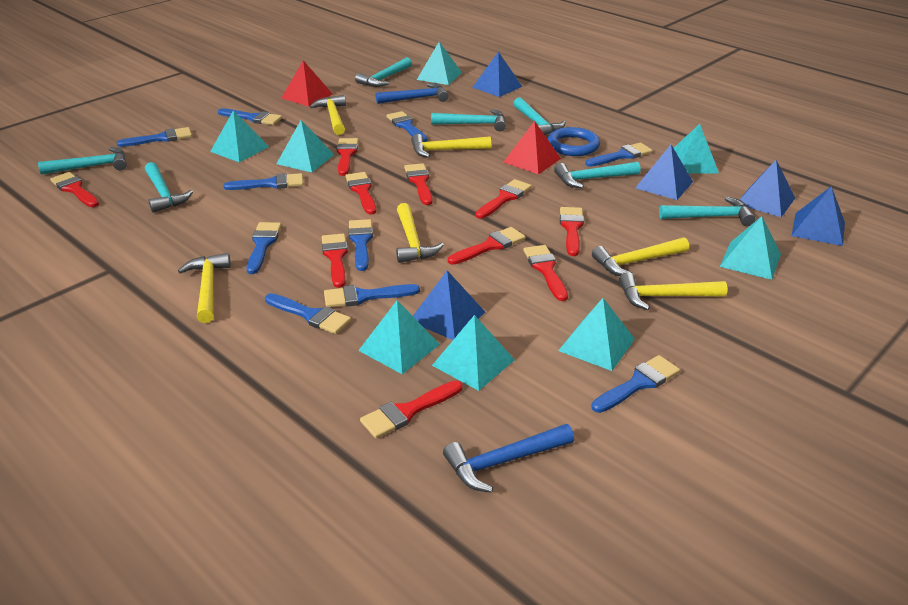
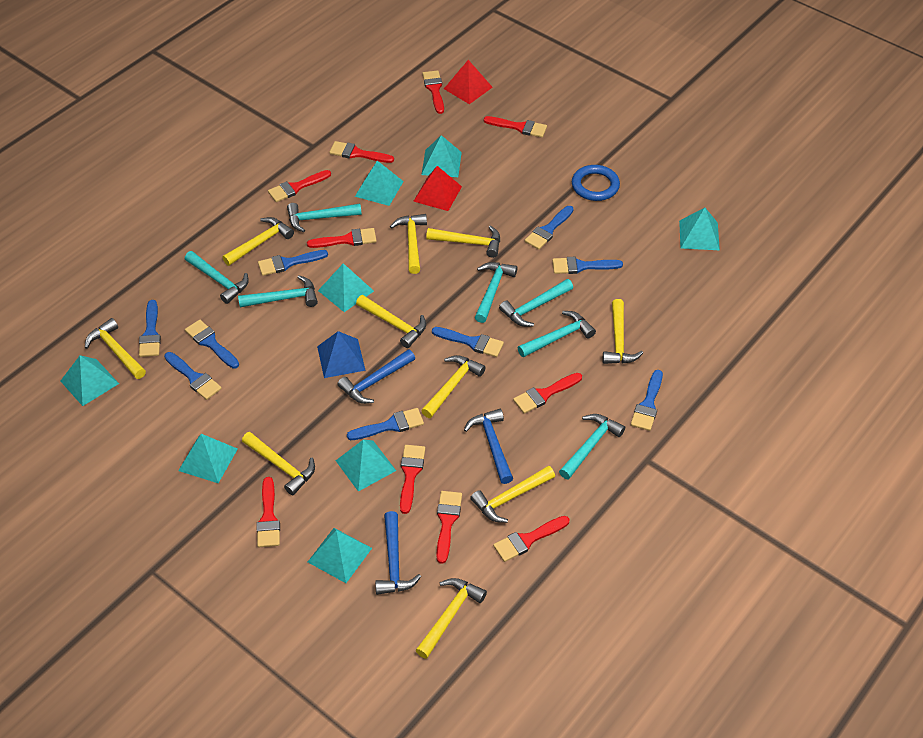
blue brush: 10 -> 9
blue hammer: 2 -> 3
blue pyramid: 5 -> 1
yellow hammer: 6 -> 10

